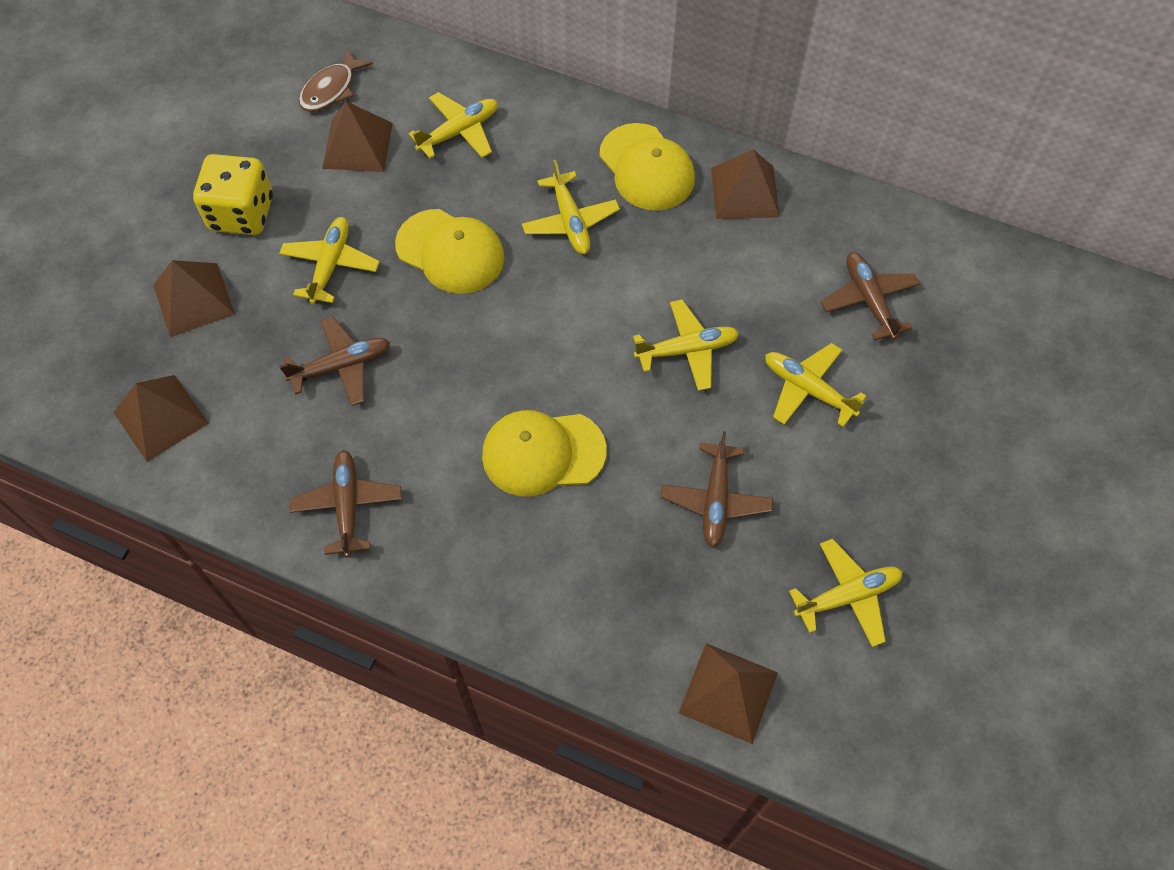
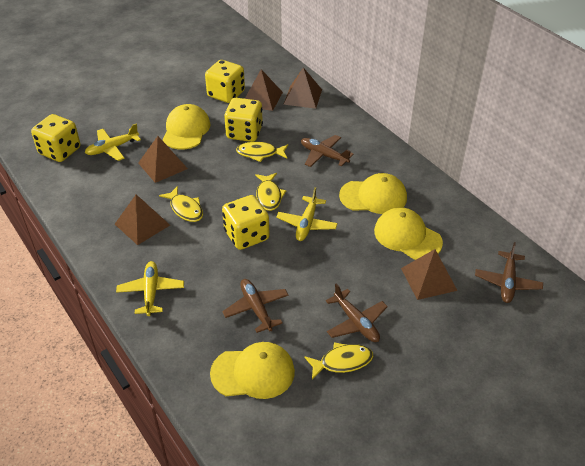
brown fish: 1 -> 0
yellow cap: 3 -> 4
yellow dice: 1 -> 4
yellow fish: 0 -> 4
yellow plane: 6 -> 3

